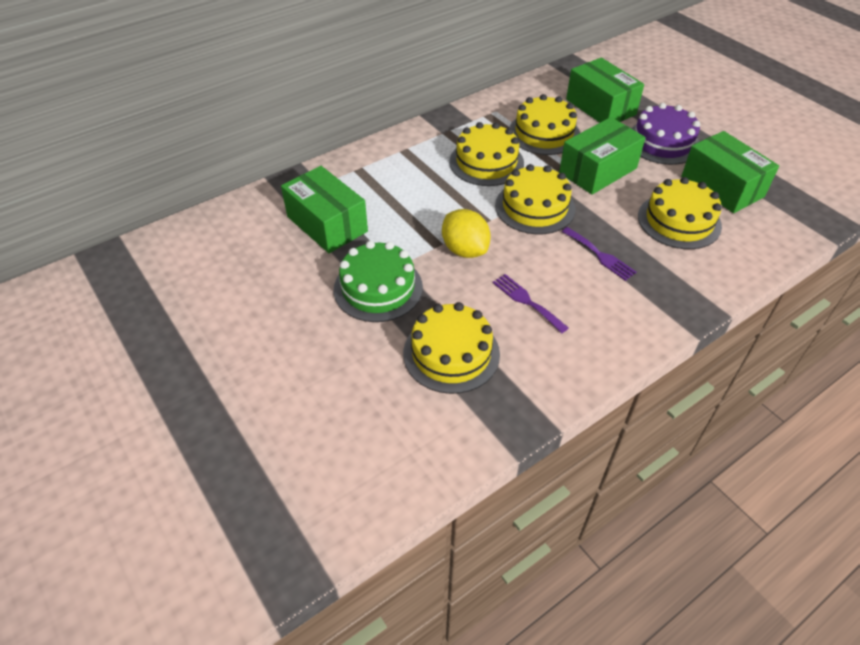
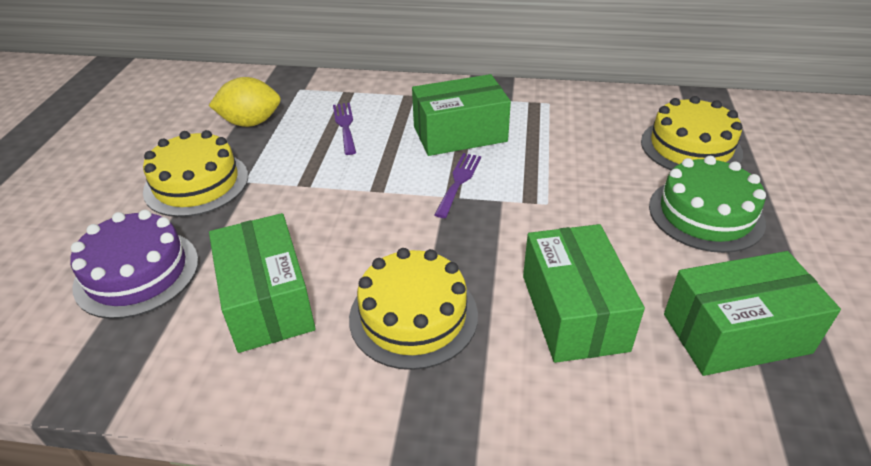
yellow cake: 5 -> 3

